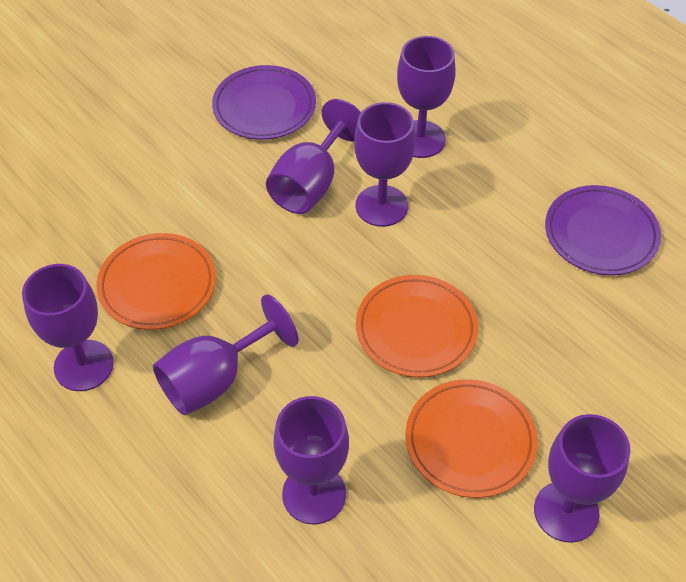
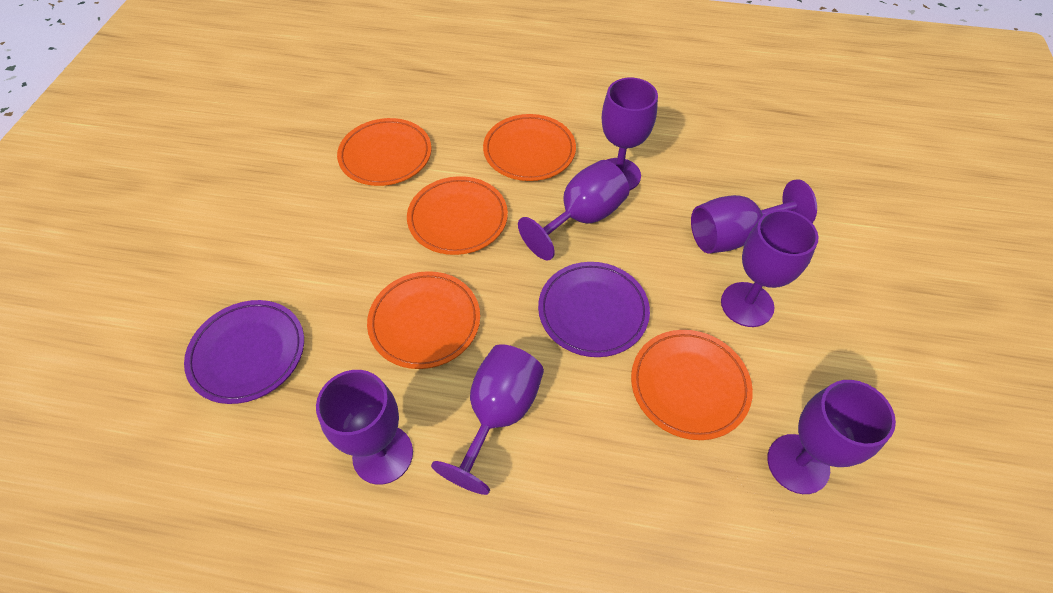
orange plate: 3 -> 5

